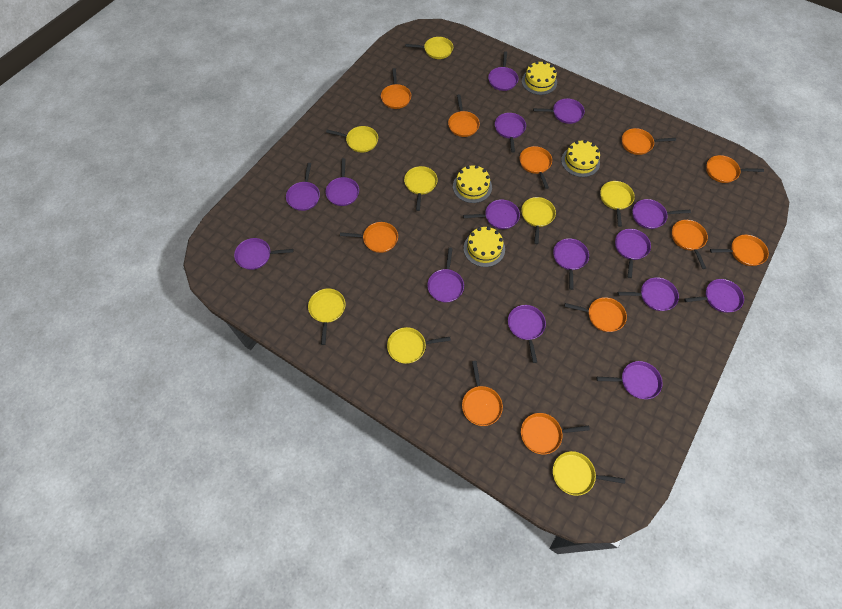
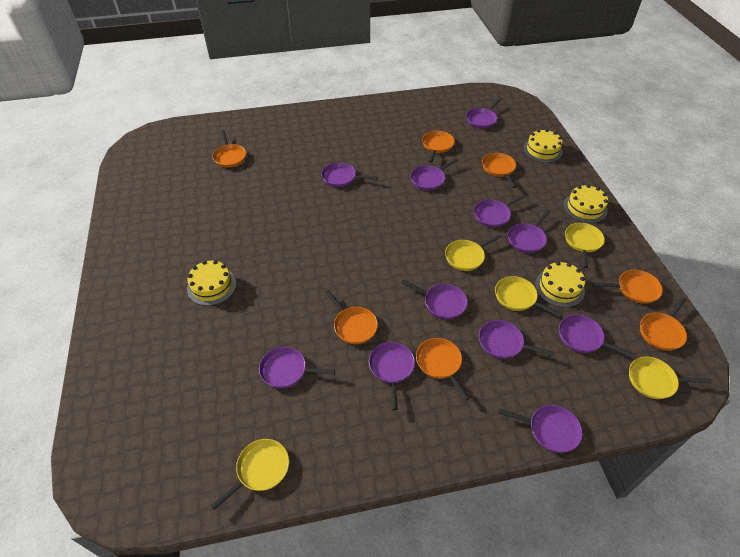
orange pan: 11 -> 7
purple pan: 15 -> 11
yellow pan: 8 -> 5

